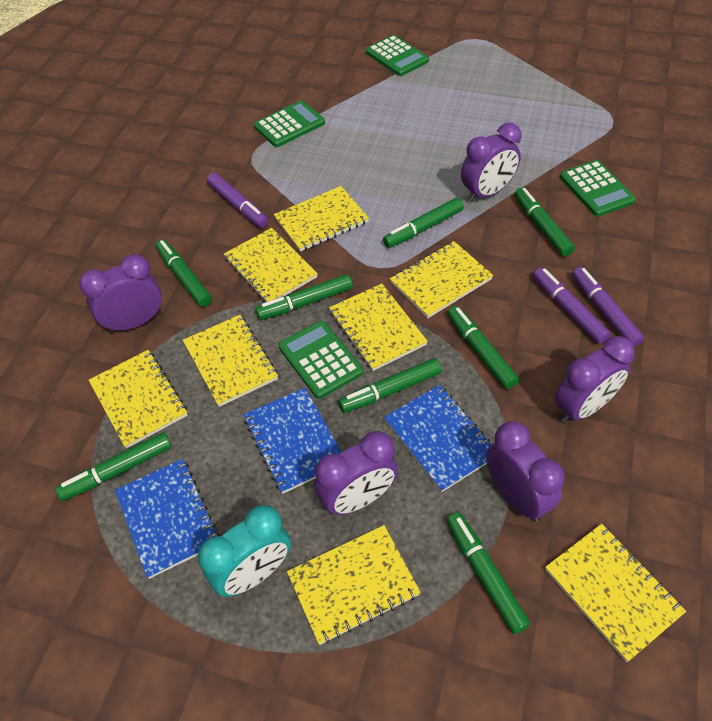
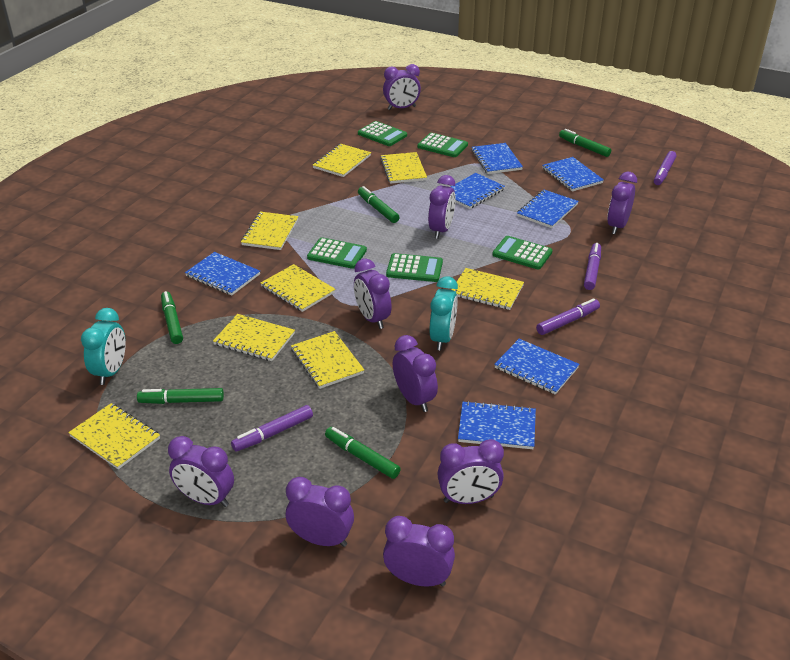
blue notebook: 3 -> 7
green calculator: 4 -> 5
green marker: 8 -> 5
purple clock: 5 -> 9
purple marker: 3 -> 4
turquoise clock: 1 -> 2

